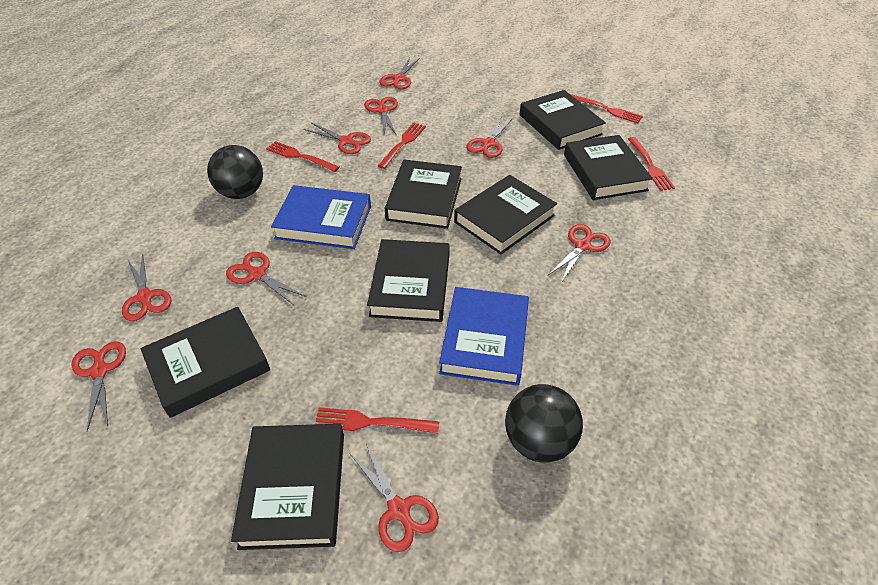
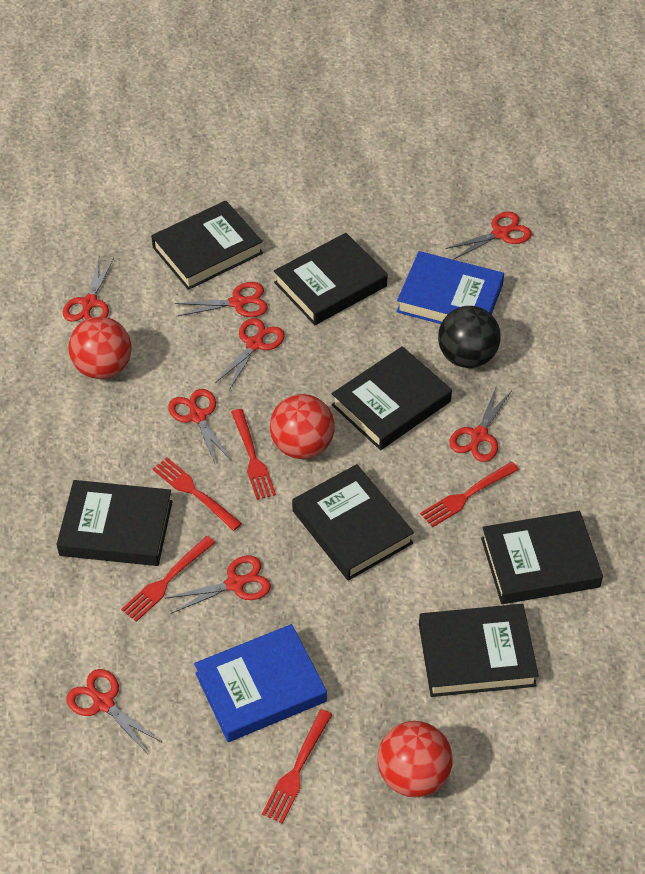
black ball: 2 -> 1
red ball: 0 -> 3
red scissors: 9 -> 8

